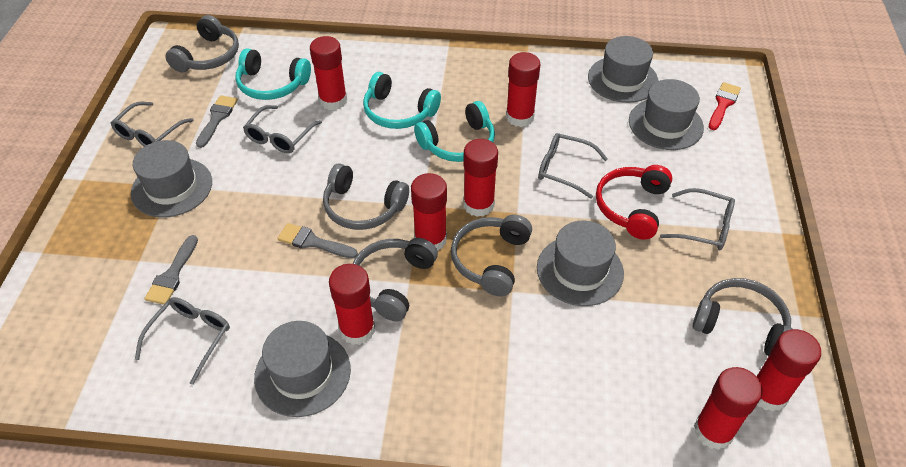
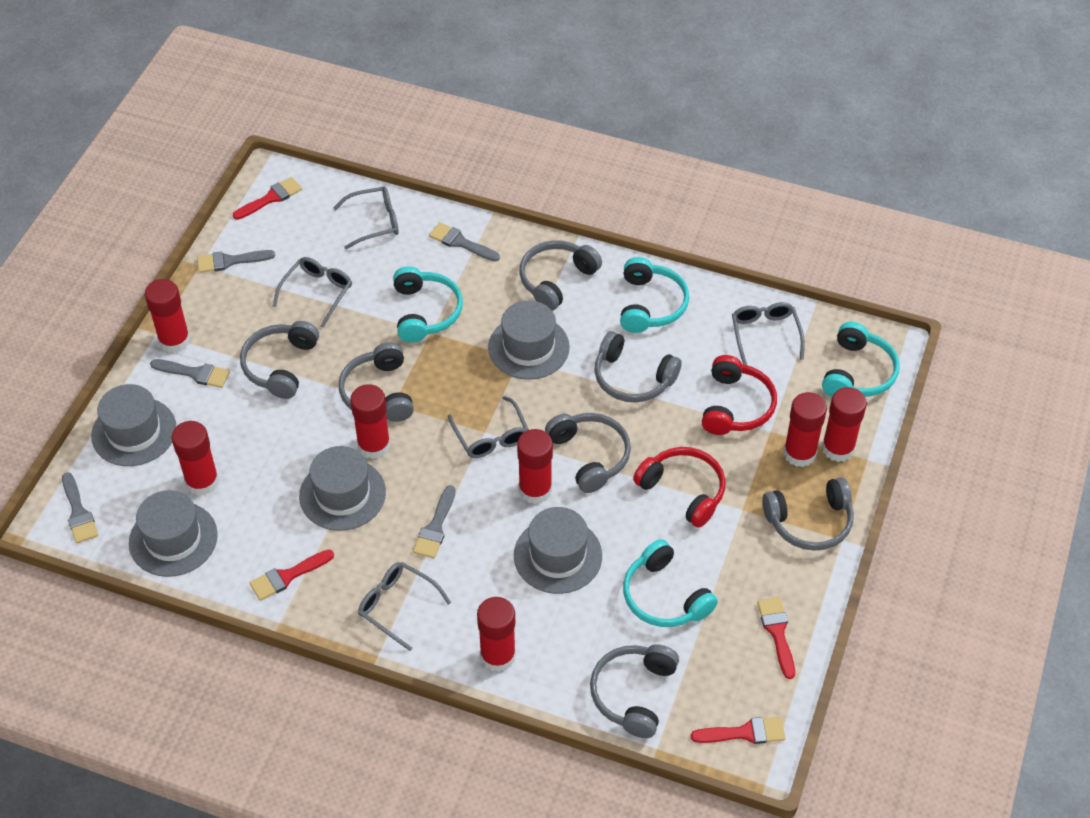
grey brush: 3 -> 5
grey headphones: 5 -> 7
red brush: 1 -> 4
red headphones: 1 -> 2
turquoise headphones: 3 -> 4

